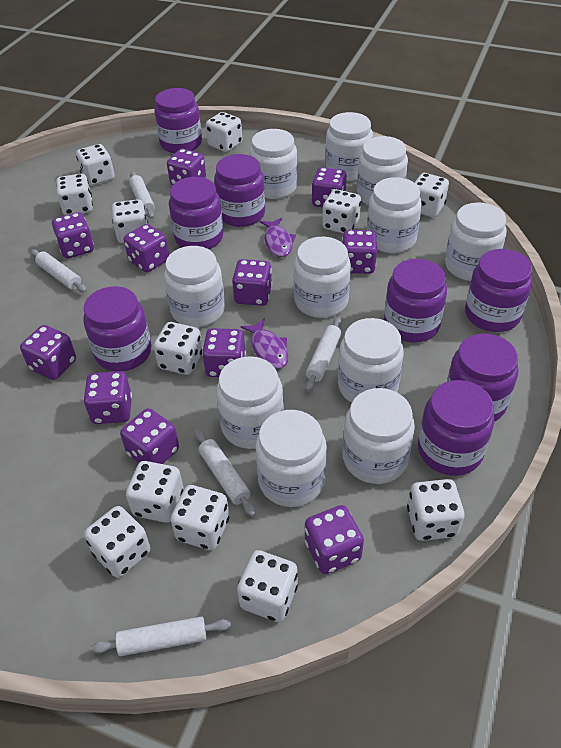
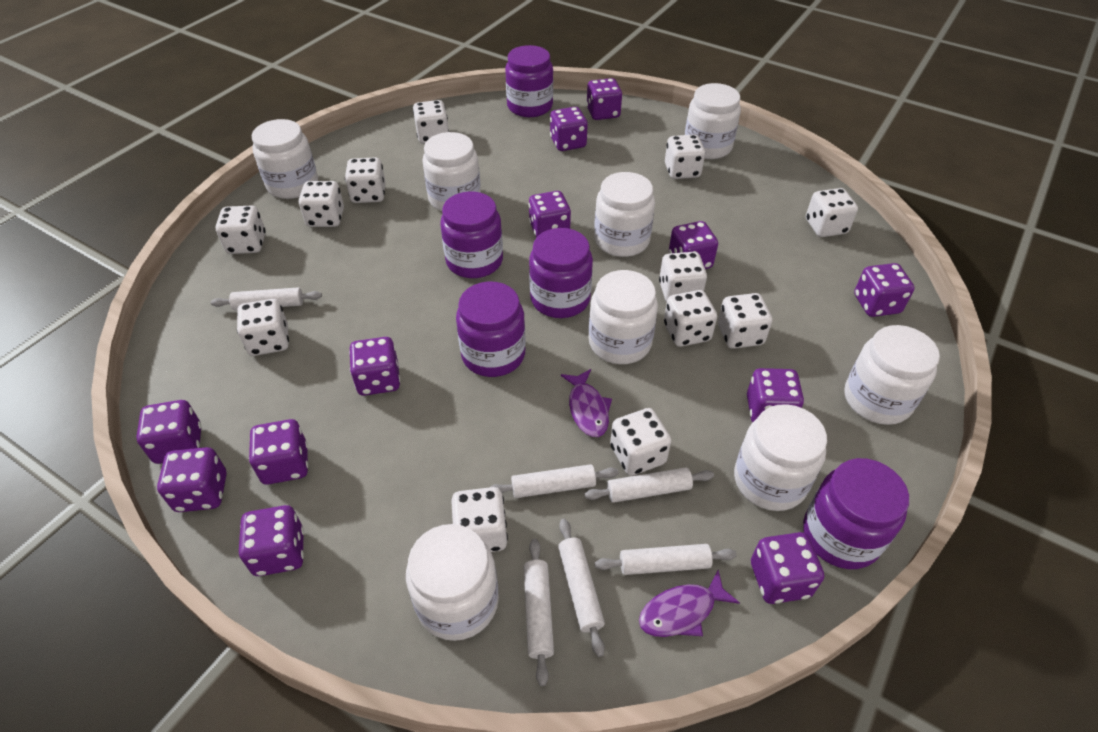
purple dice: 11 -> 12
purple jar: 8 -> 5
white jar: 11 -> 8
white rolling pin: 5 -> 6

